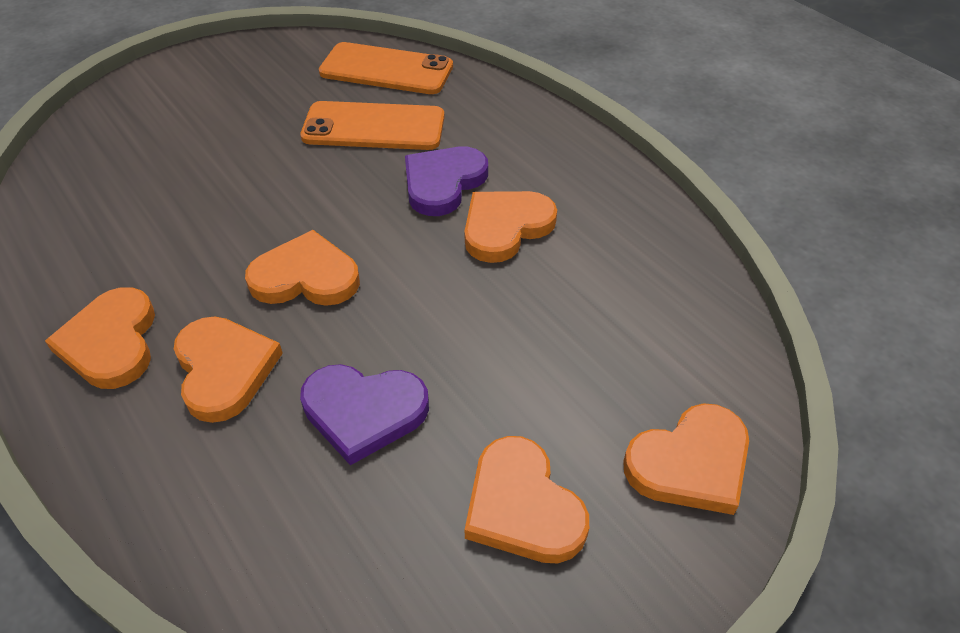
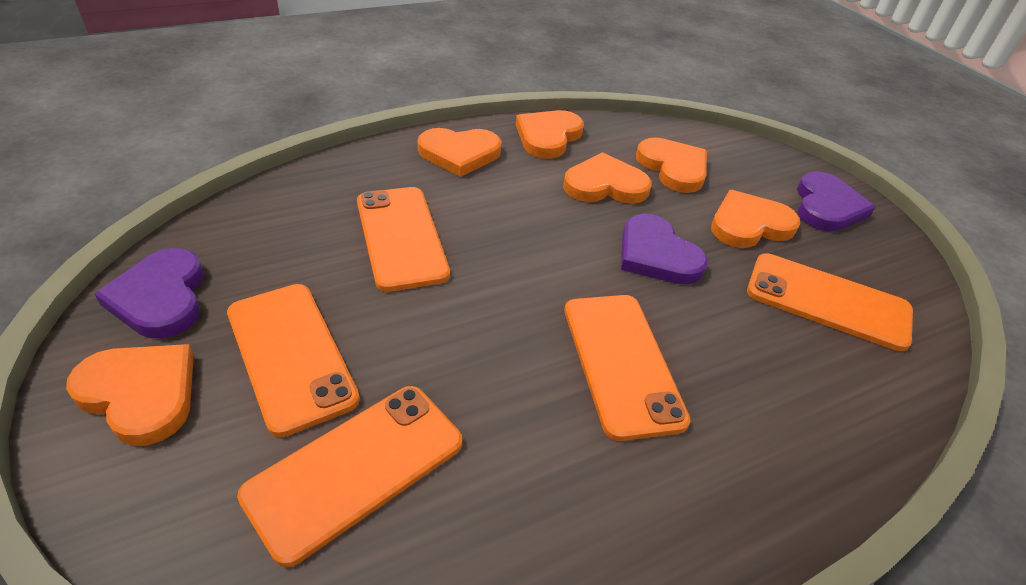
orange phone: 2 -> 5
purple heart: 2 -> 3

